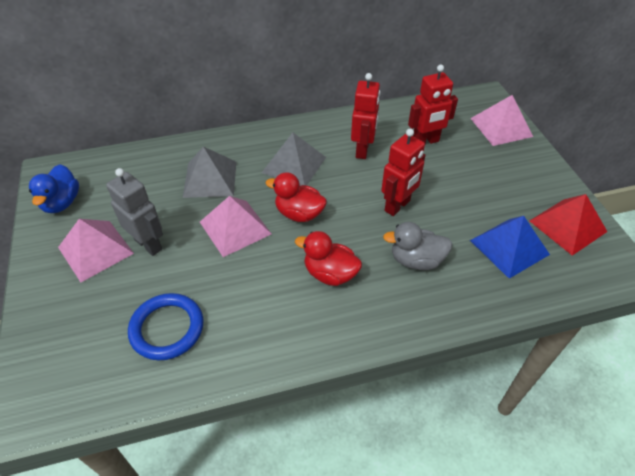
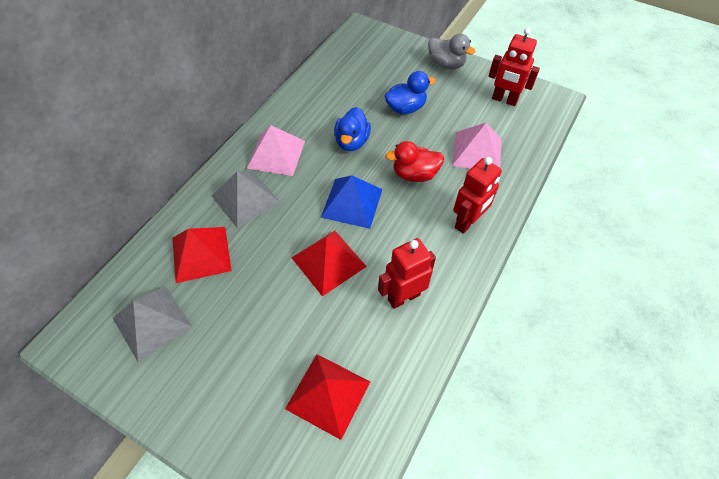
blue duck: 1 -> 2
blue ring: 1 -> 0
grey robot: 1 -> 0
pink pyramid: 3 -> 2
red duck: 2 -> 1
red pyramid: 1 -> 3

